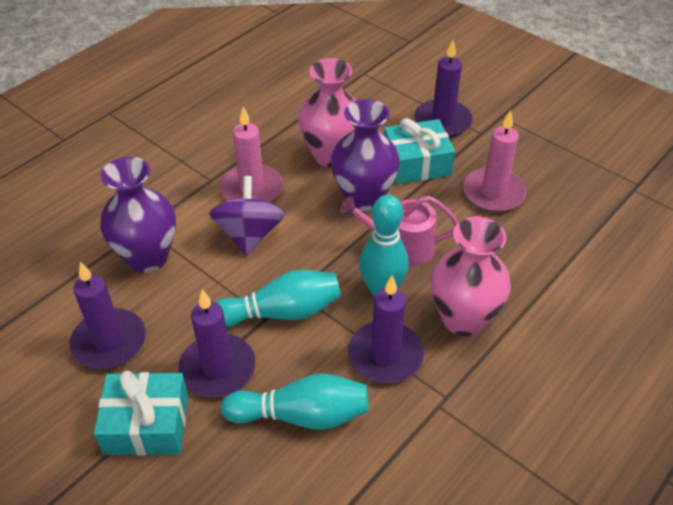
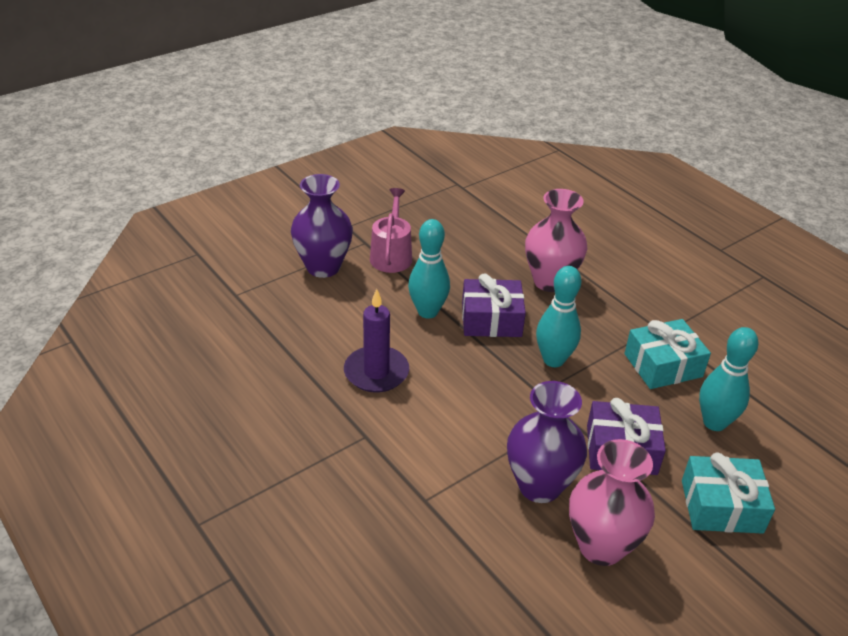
pink candle: 2 -> 0
purple candle: 4 -> 1
purple gift: 0 -> 2
purple spinning top: 1 -> 0

